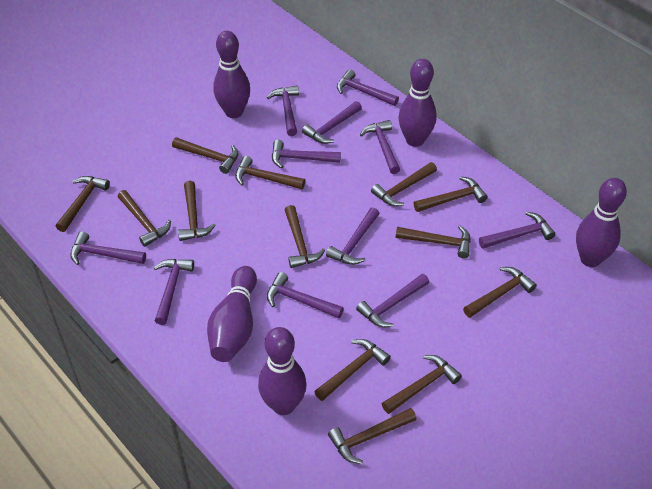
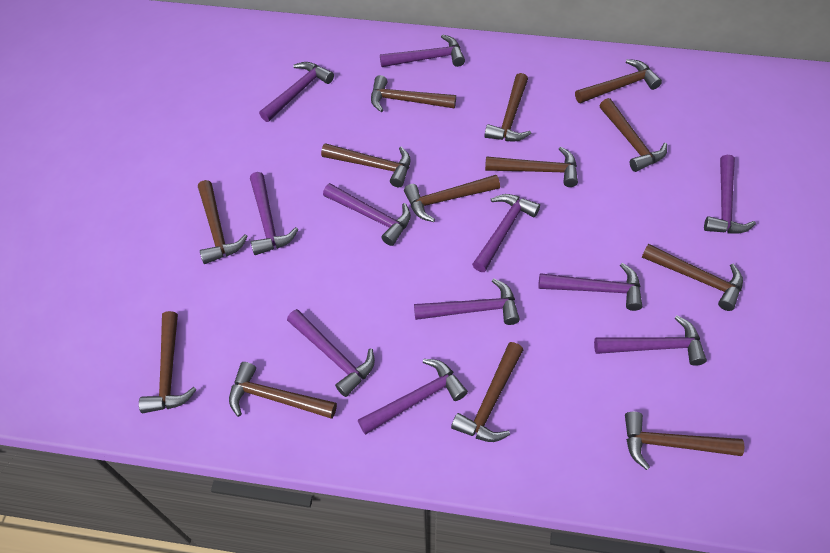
purple bowling pin: 5 -> 0

